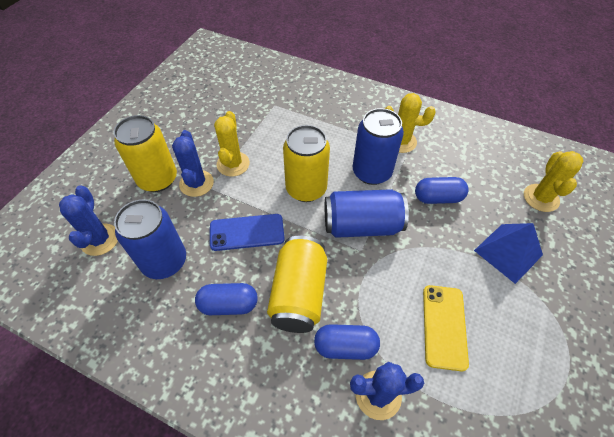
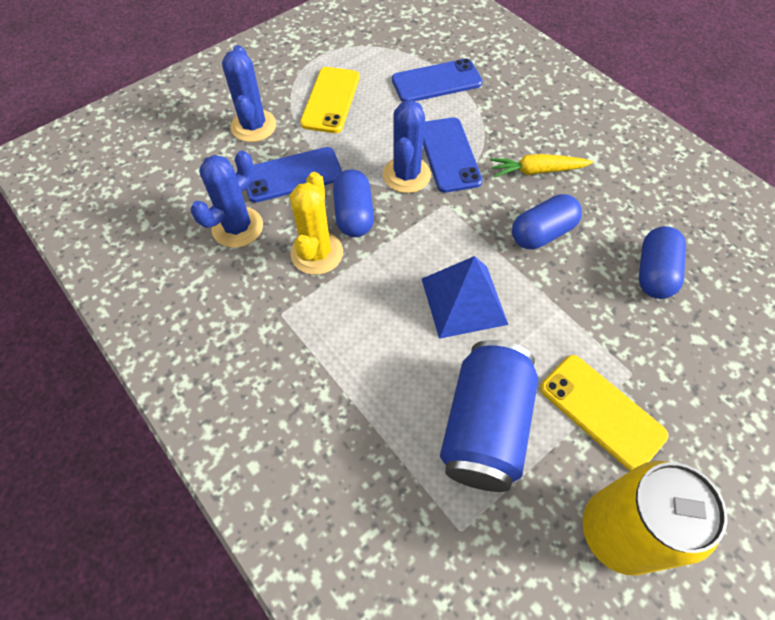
blue can: 3 -> 1
blue phone: 1 -> 3
yellow cactus: 3 -> 1
yellow can: 3 -> 1
yellow carrot: 0 -> 1
yellow phone: 1 -> 2

